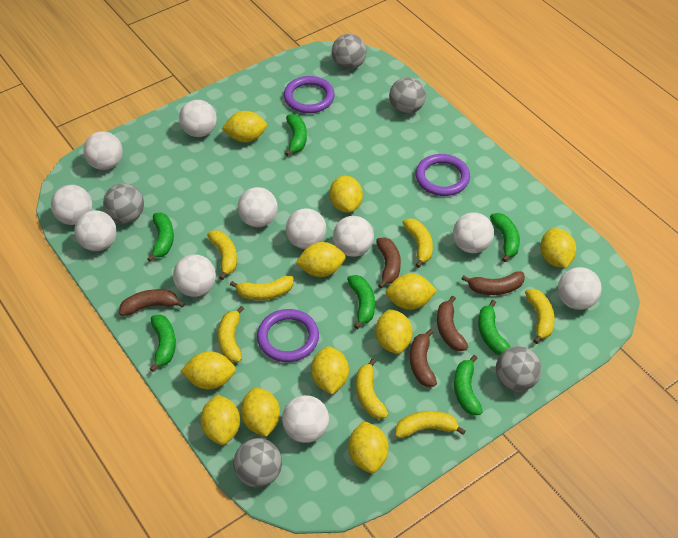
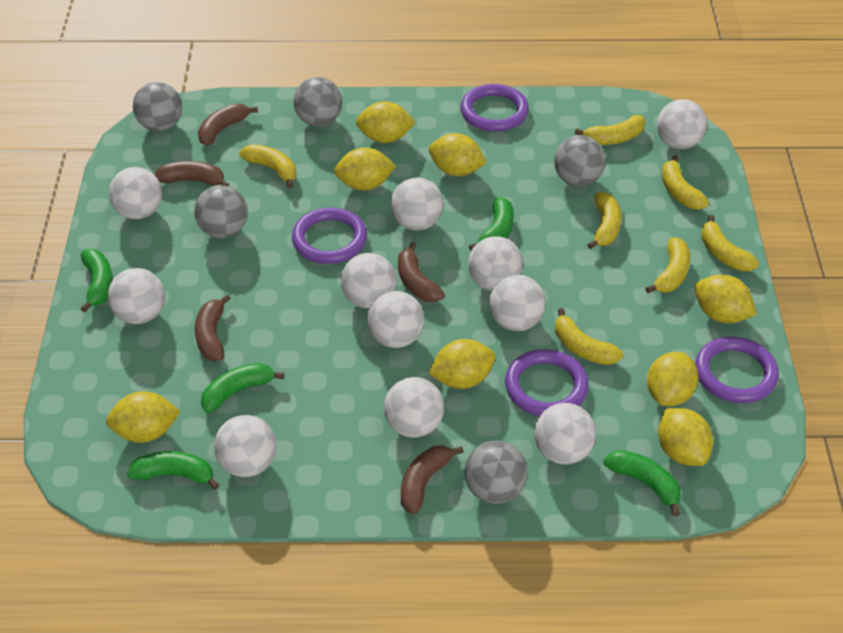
green banana: 7 -> 5
purple ring: 3 -> 4
yellow lemon: 11 -> 8

